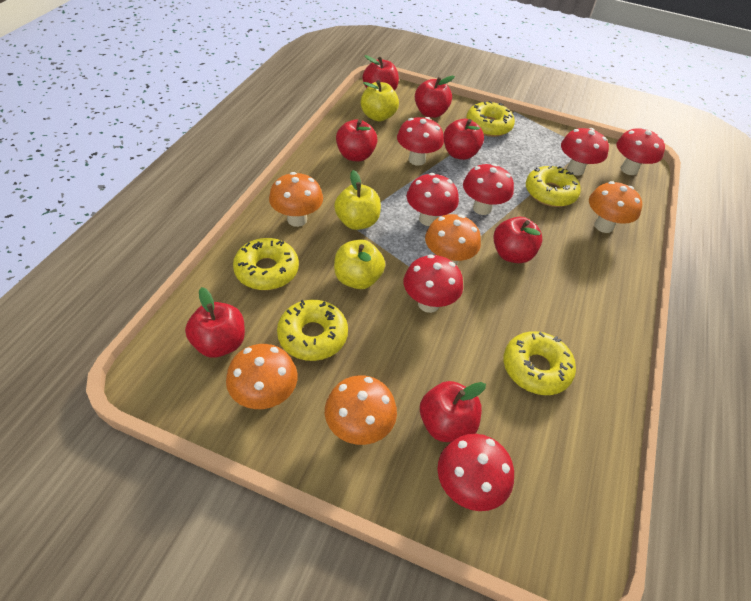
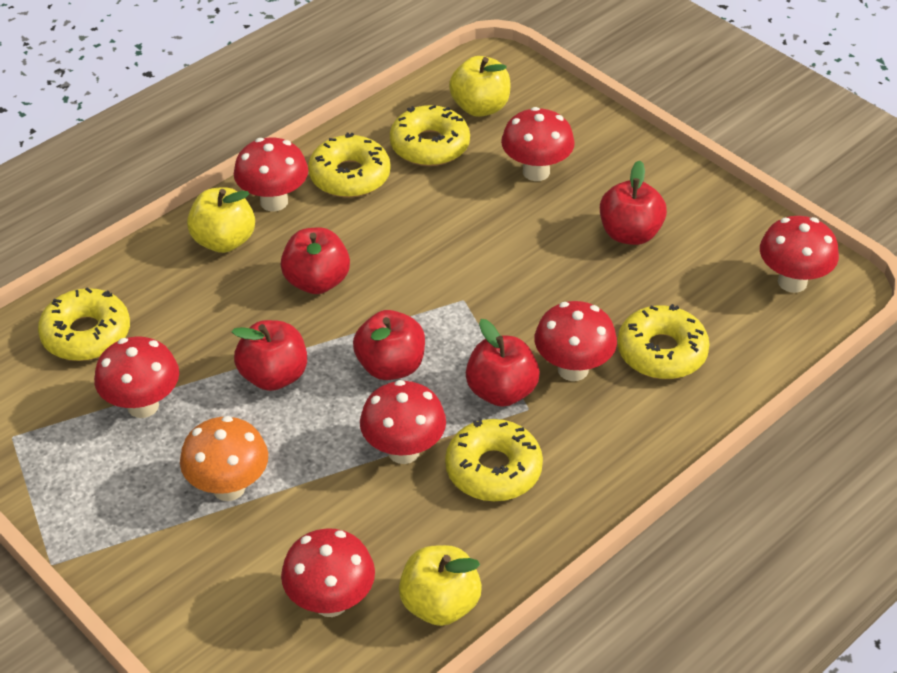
orange mushroom: 5 -> 1
red apple: 7 -> 5

